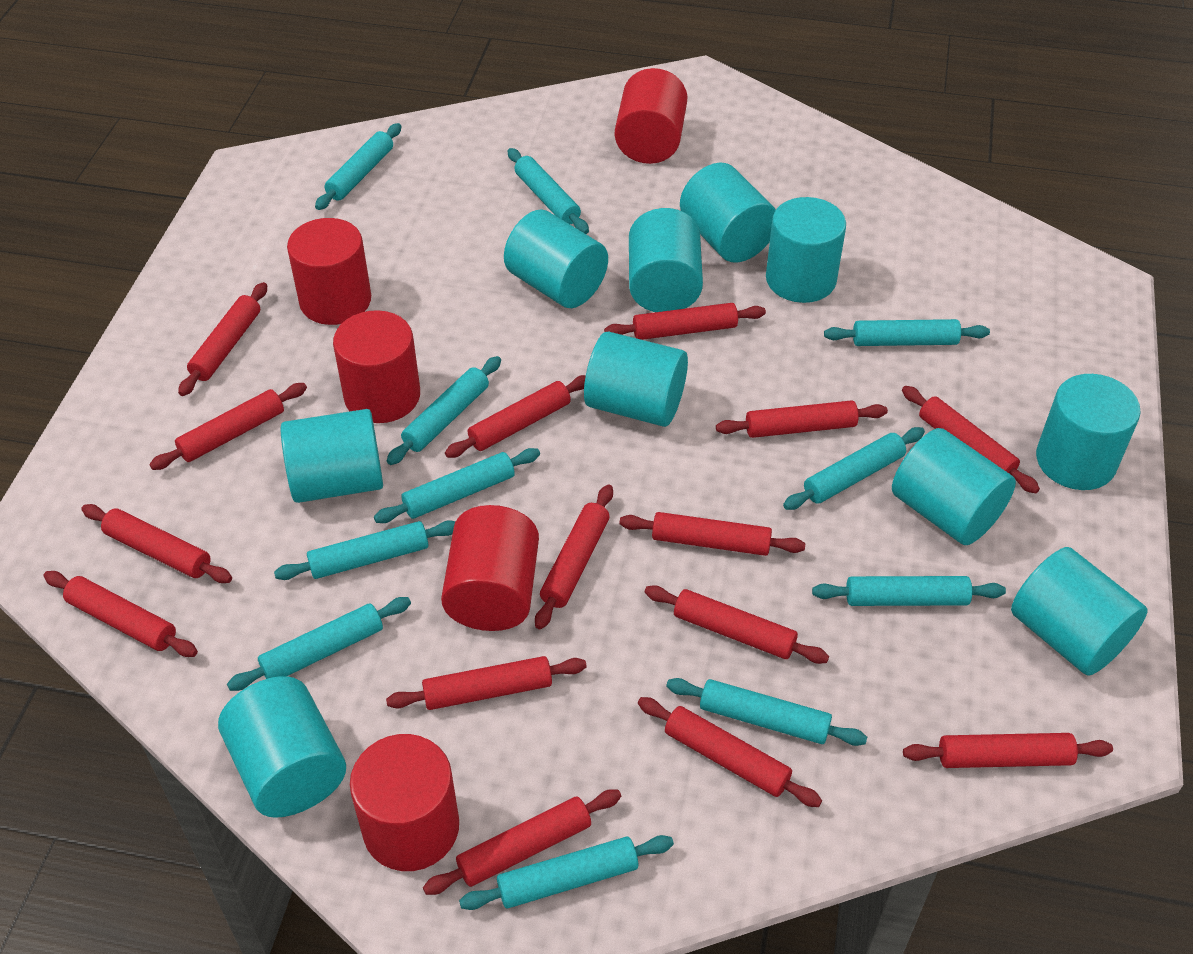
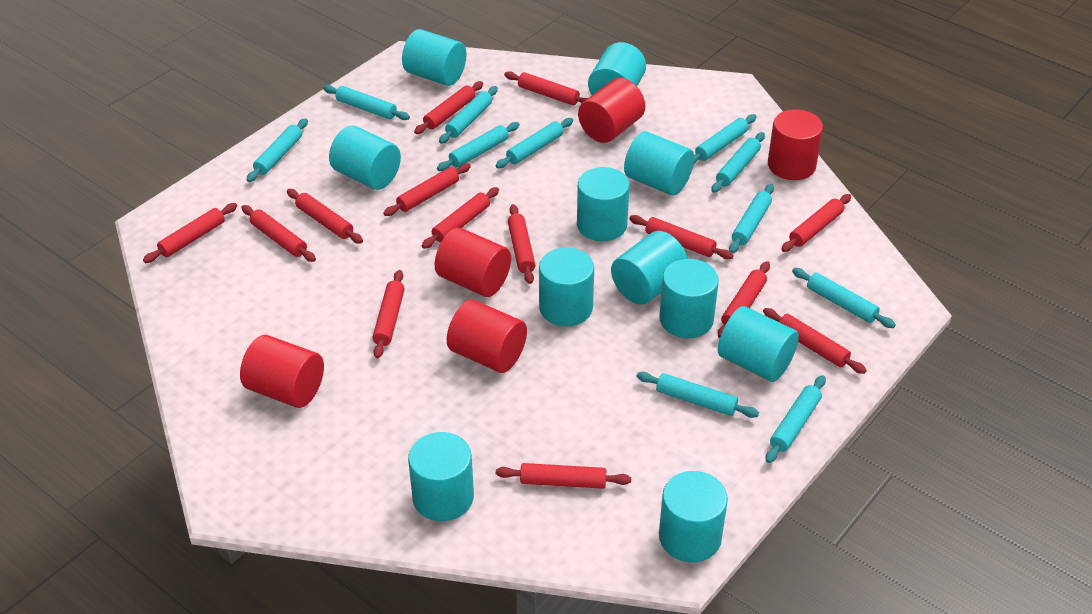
red rolling pin: 15 -> 14
turquoise cylinder: 10 -> 11

